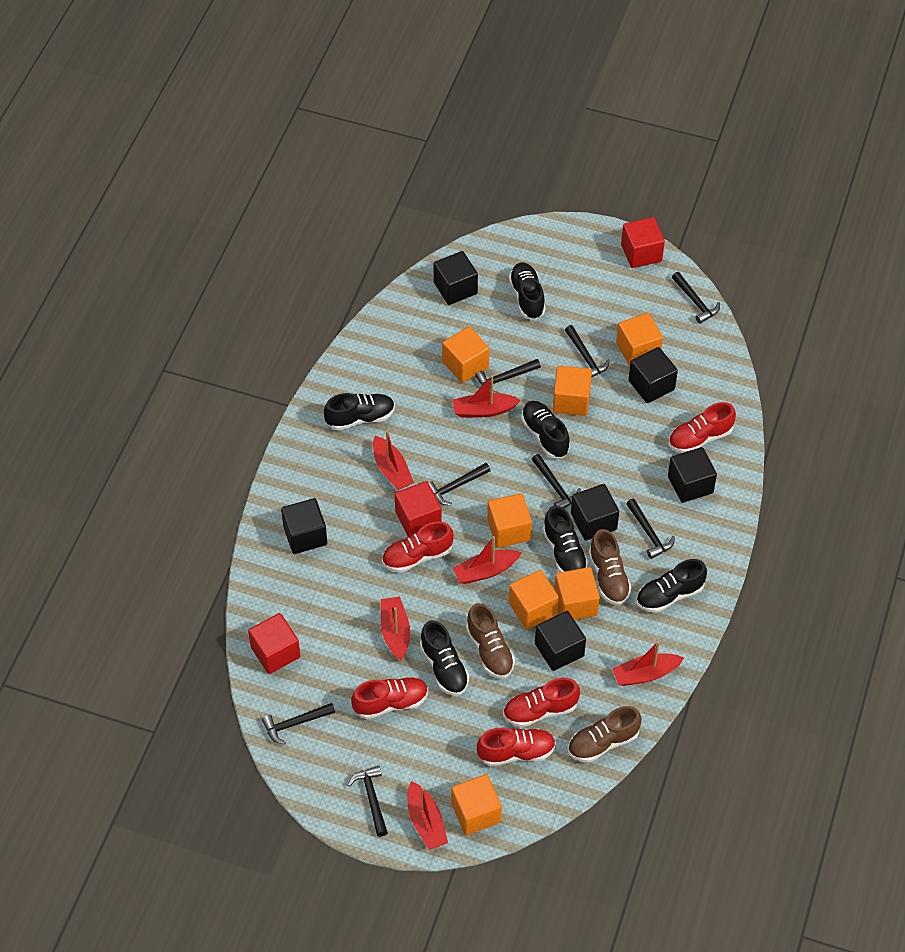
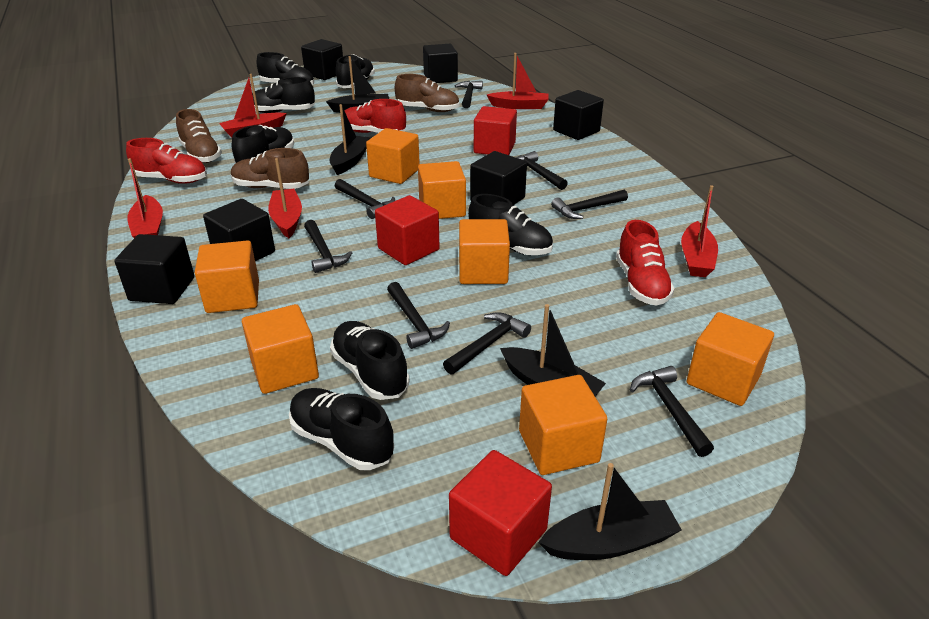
black boat: 0 -> 4
black shoe: 6 -> 7
red boat: 6 -> 5
red shoe: 5 -> 3

